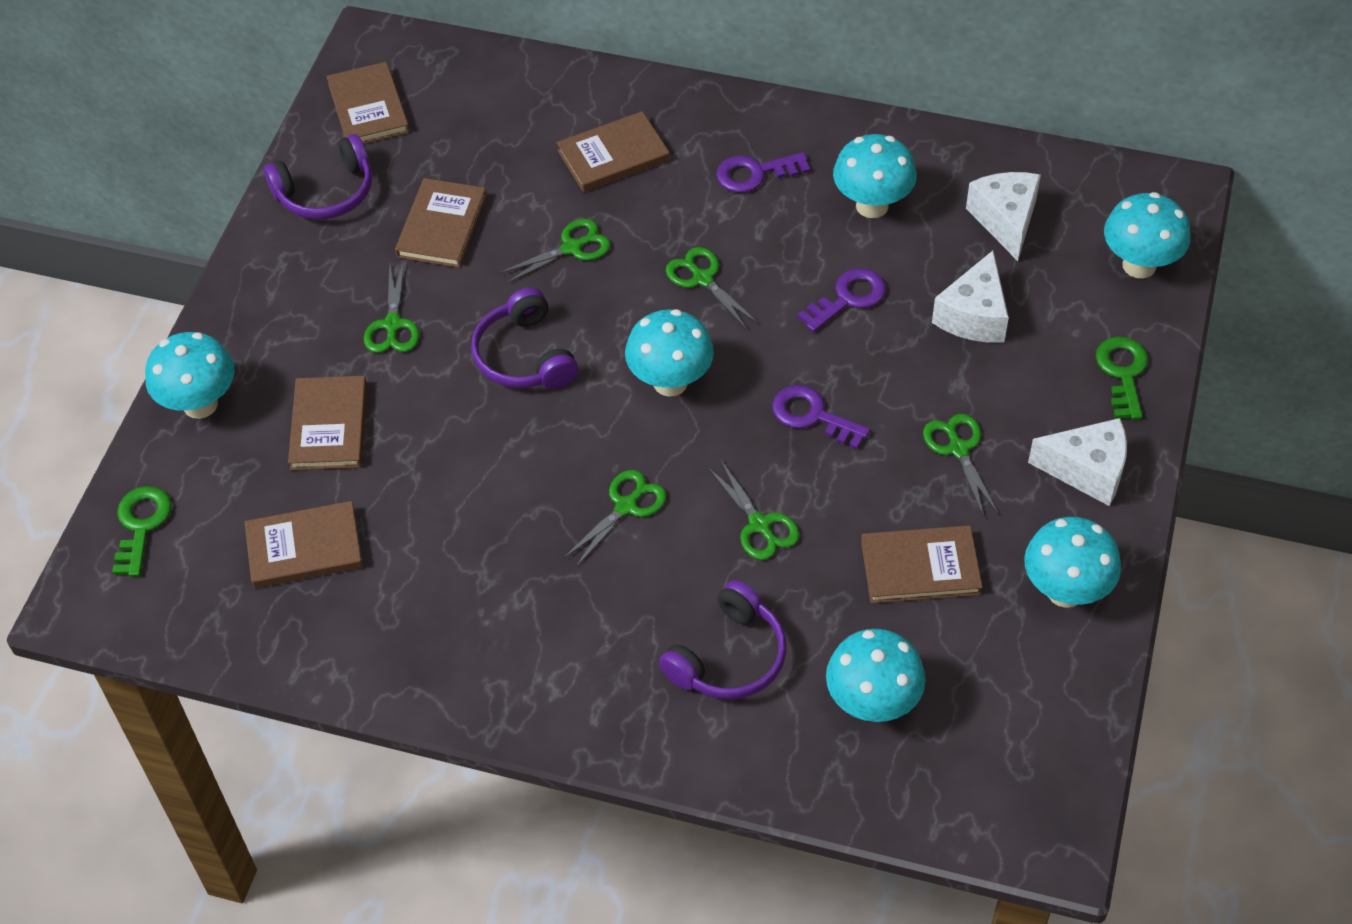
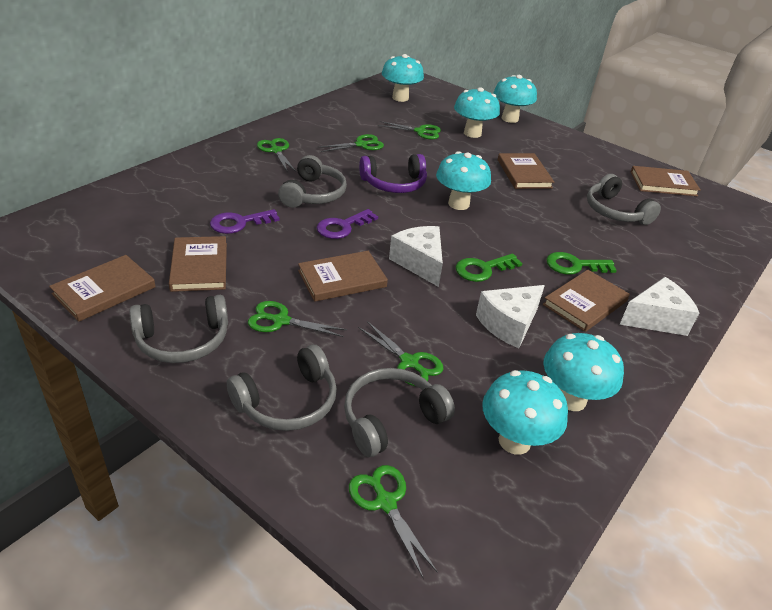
grey headphones: 0 -> 5
purple headphones: 3 -> 1
purple key: 3 -> 2

